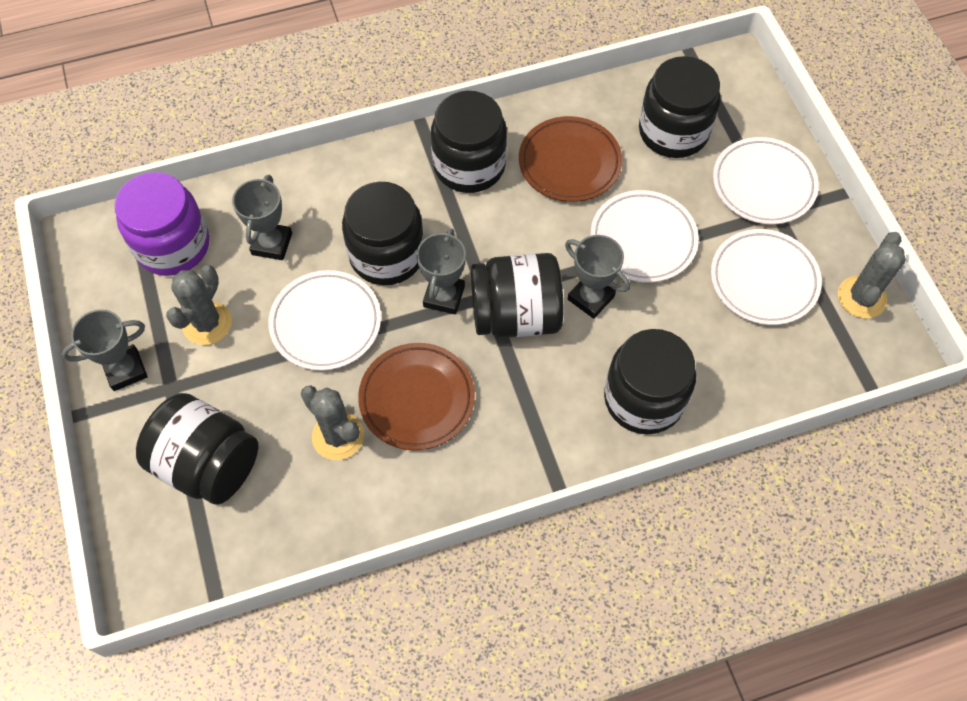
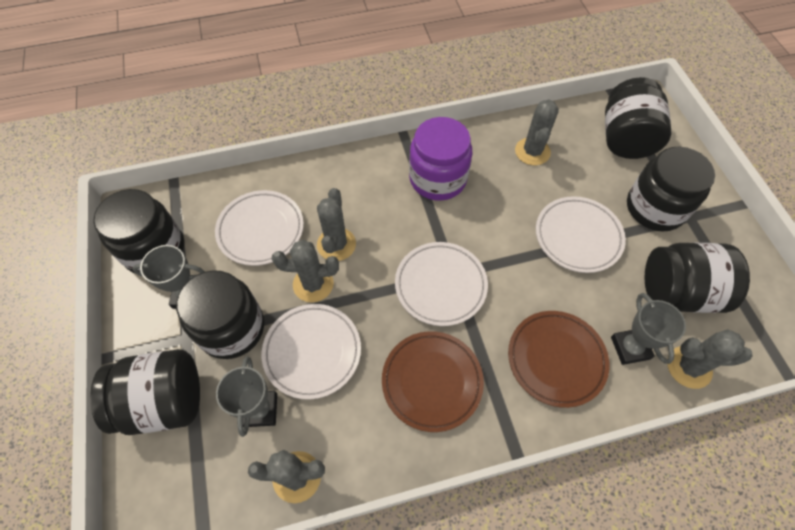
grey cactus: 3 -> 5
grey trophy: 4 -> 3

